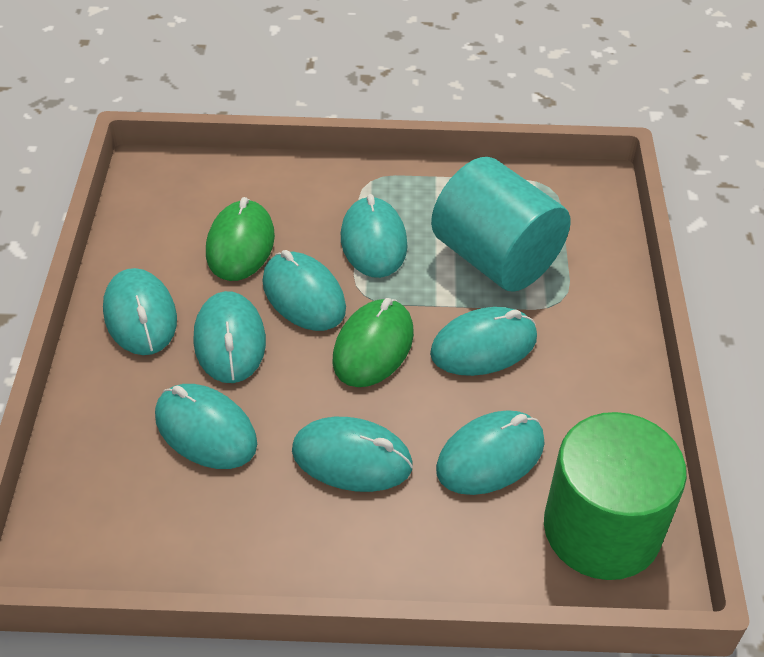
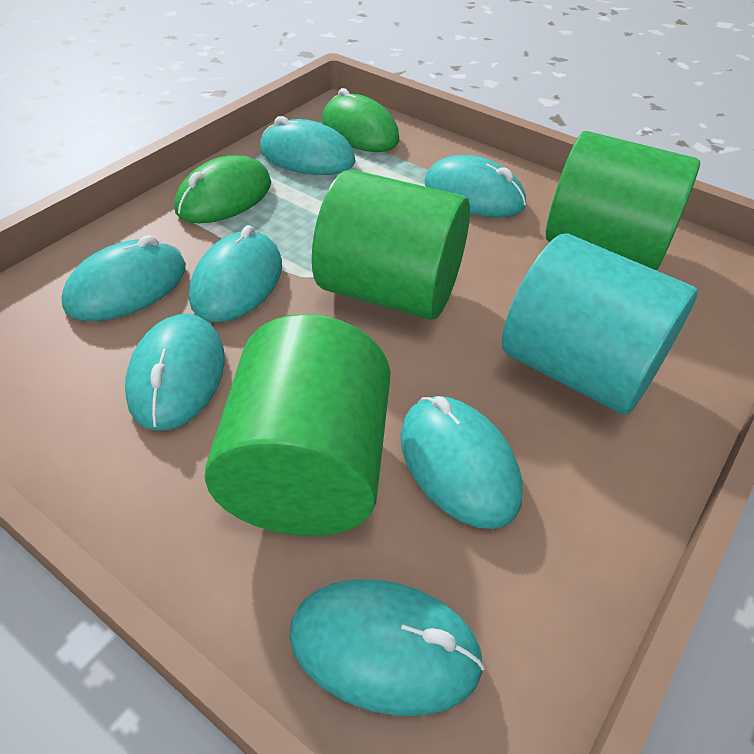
green cylinder: 1 -> 3
turquoise mouse: 8 -> 7

